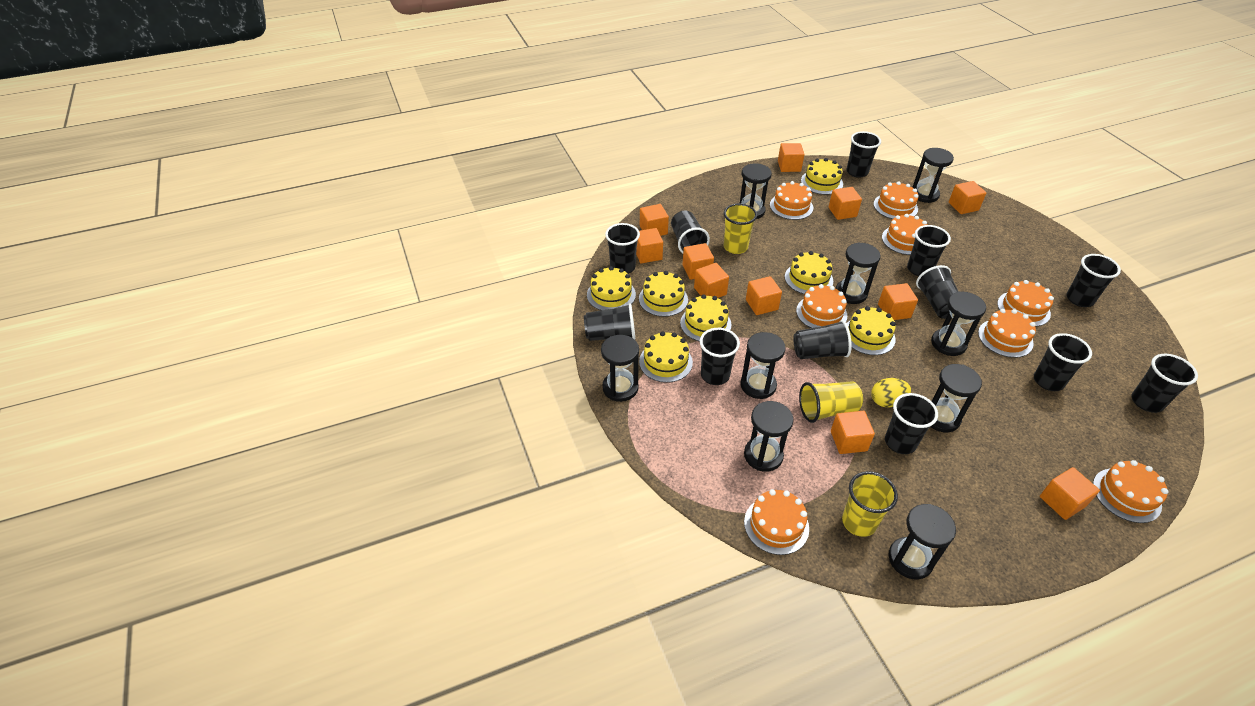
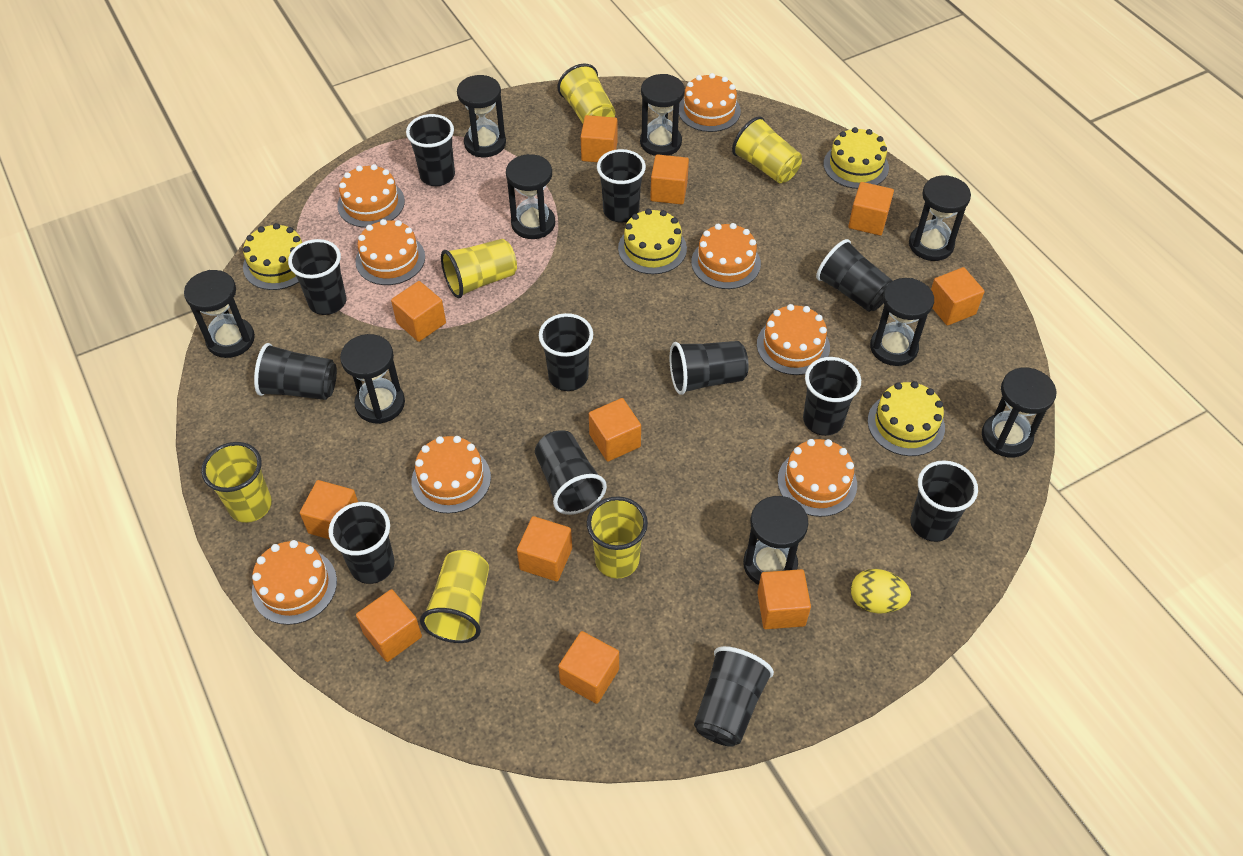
yellow cake: 7 -> 4
yellow cup: 3 -> 6

